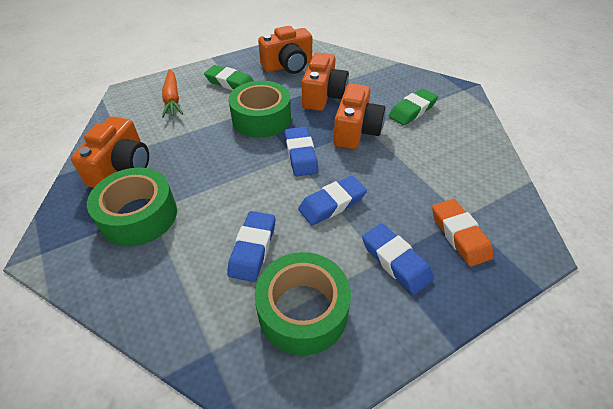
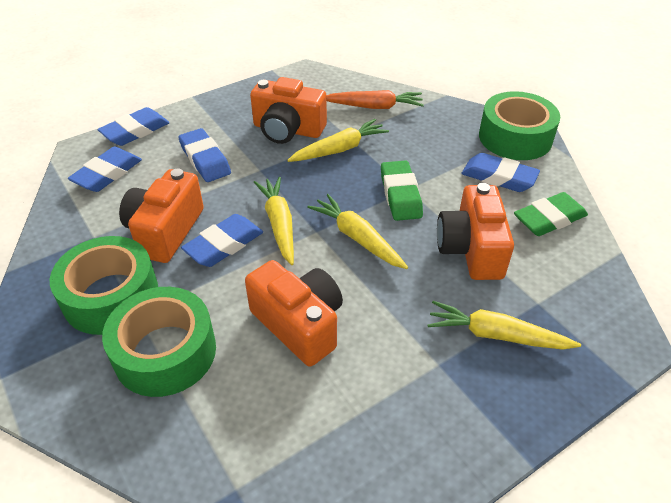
blue eraser: 4 -> 5
orange eraser: 1 -> 0
yellow carrot: 0 -> 4

